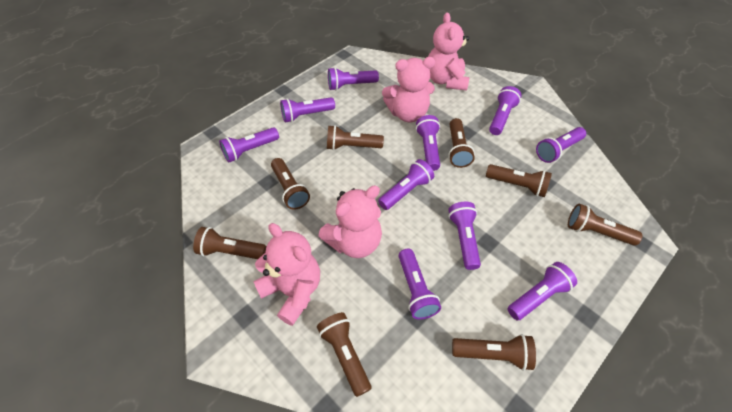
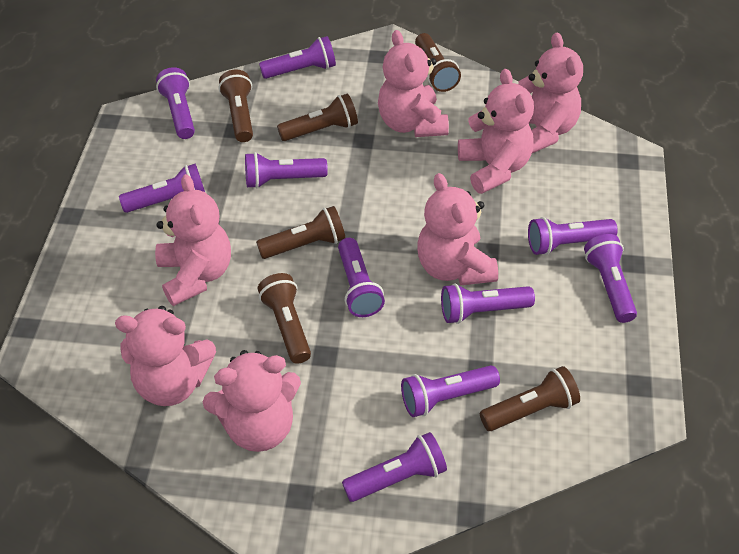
brown flashlight: 8 -> 6
pink teddy bear: 4 -> 7

